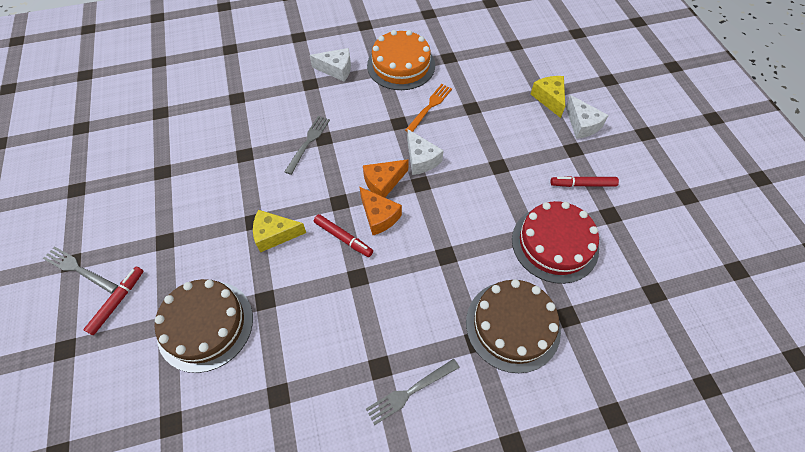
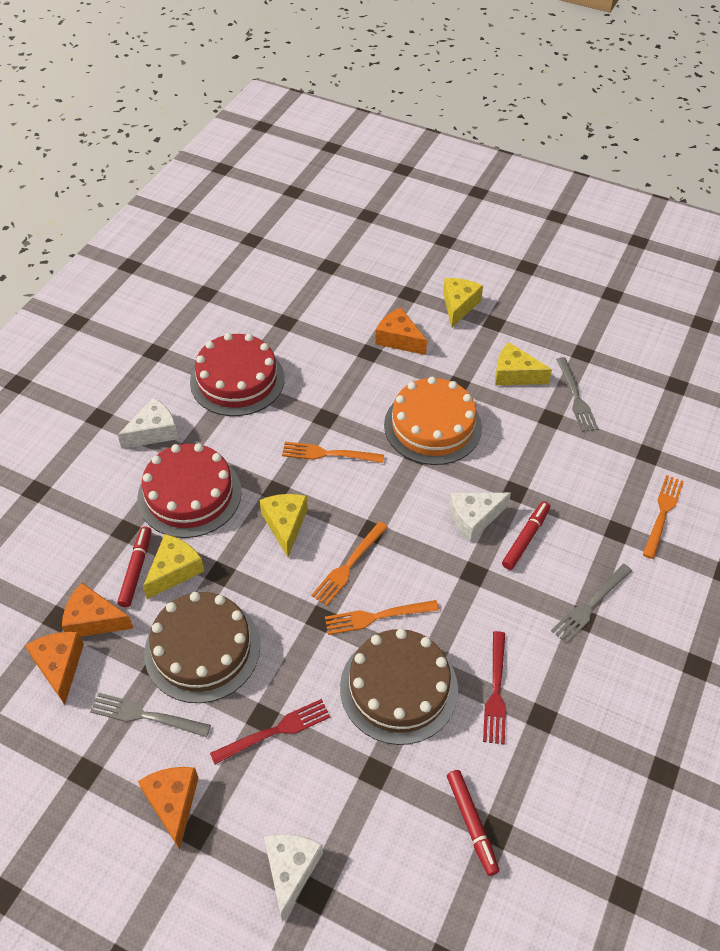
orange cheese: 2 -> 4
orange fork: 1 -> 4
red cake: 1 -> 2
red fork: 0 -> 2
yellow cheese: 2 -> 4

